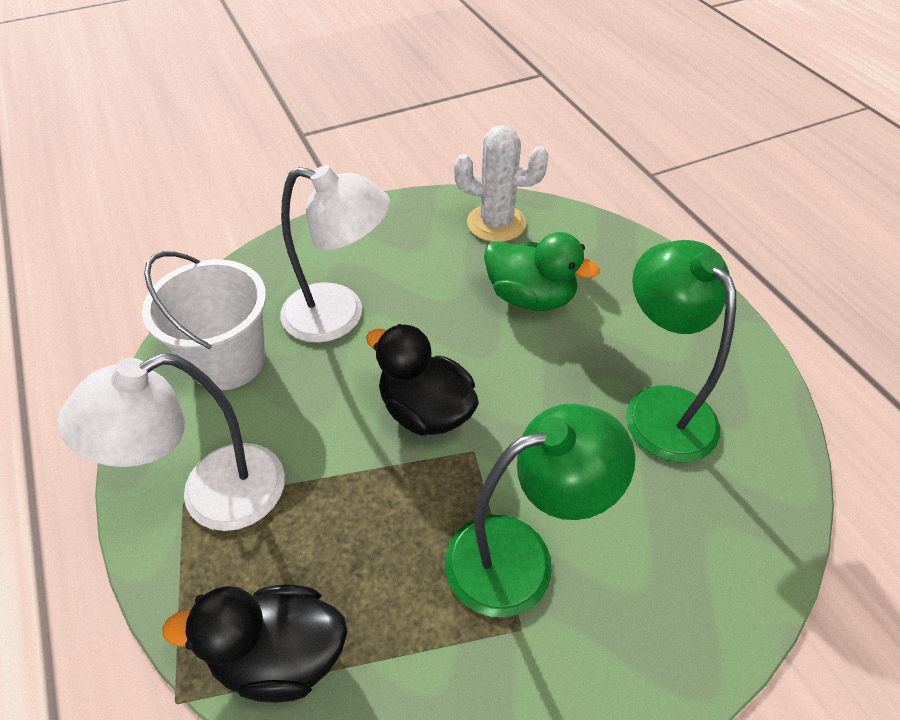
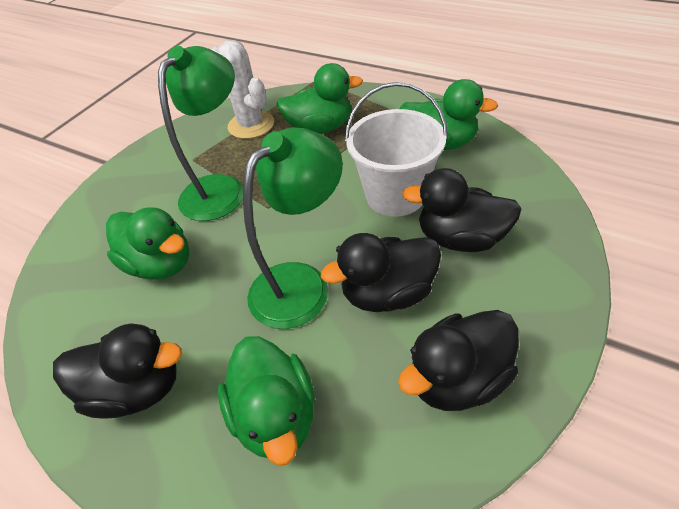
black duck: 2 -> 4
green duck: 1 -> 4
white lamp: 2 -> 0

